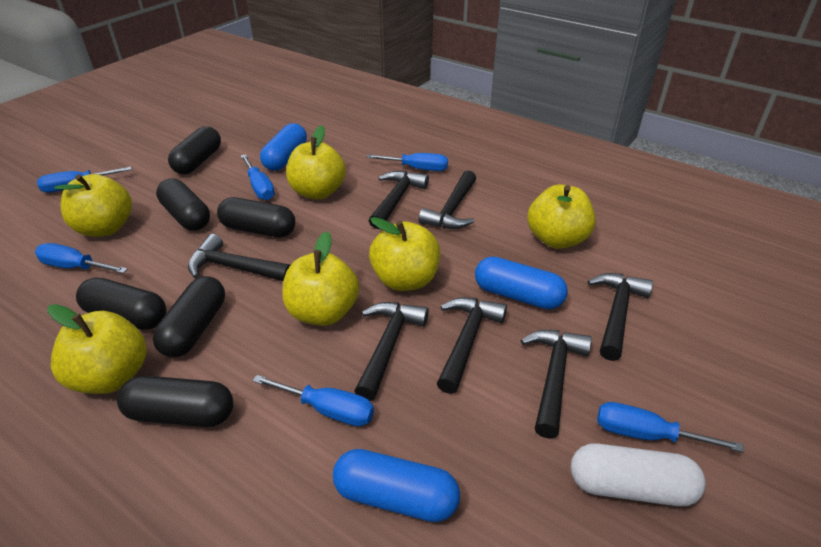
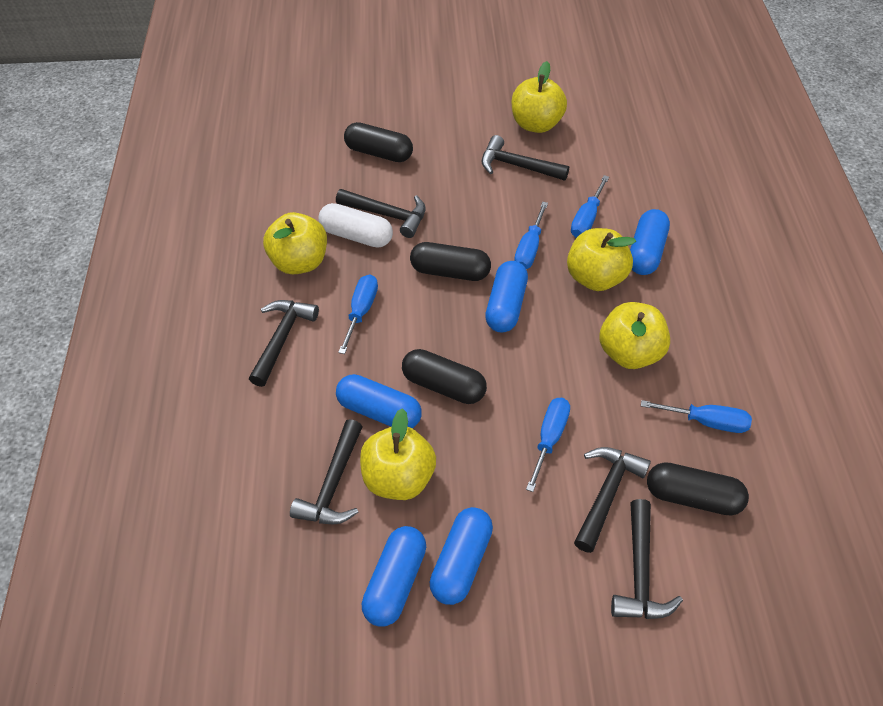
black capsule: 6 -> 4
black hammer: 7 -> 6
blue capsule: 3 -> 5
blue screwdriver: 6 -> 5
yellow apple: 6 -> 5

